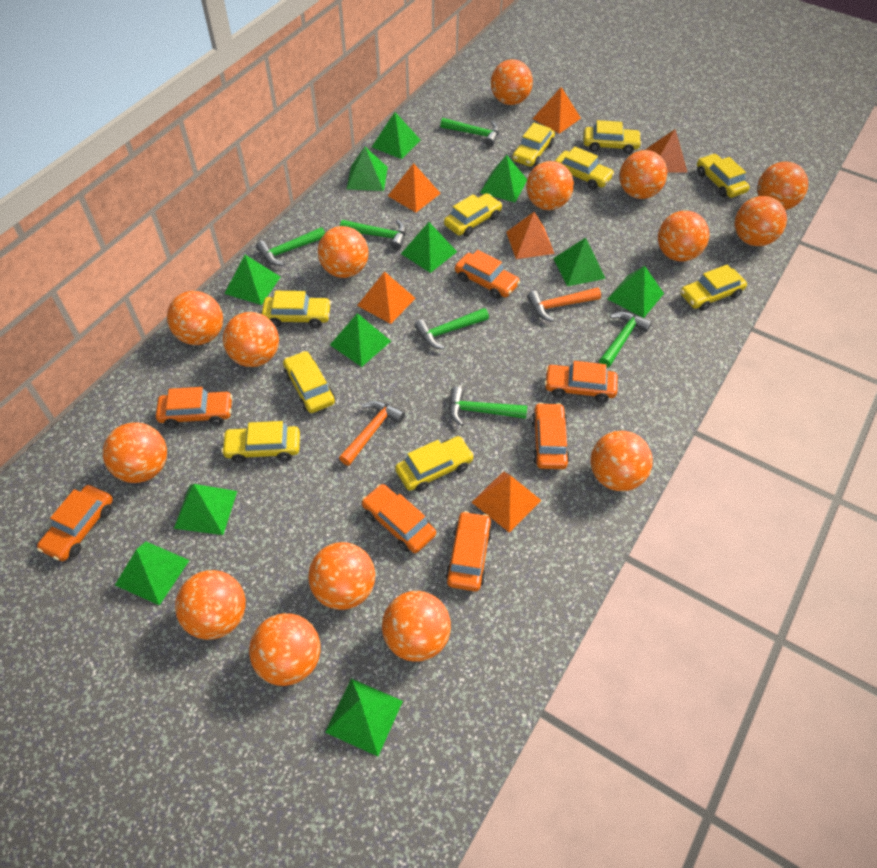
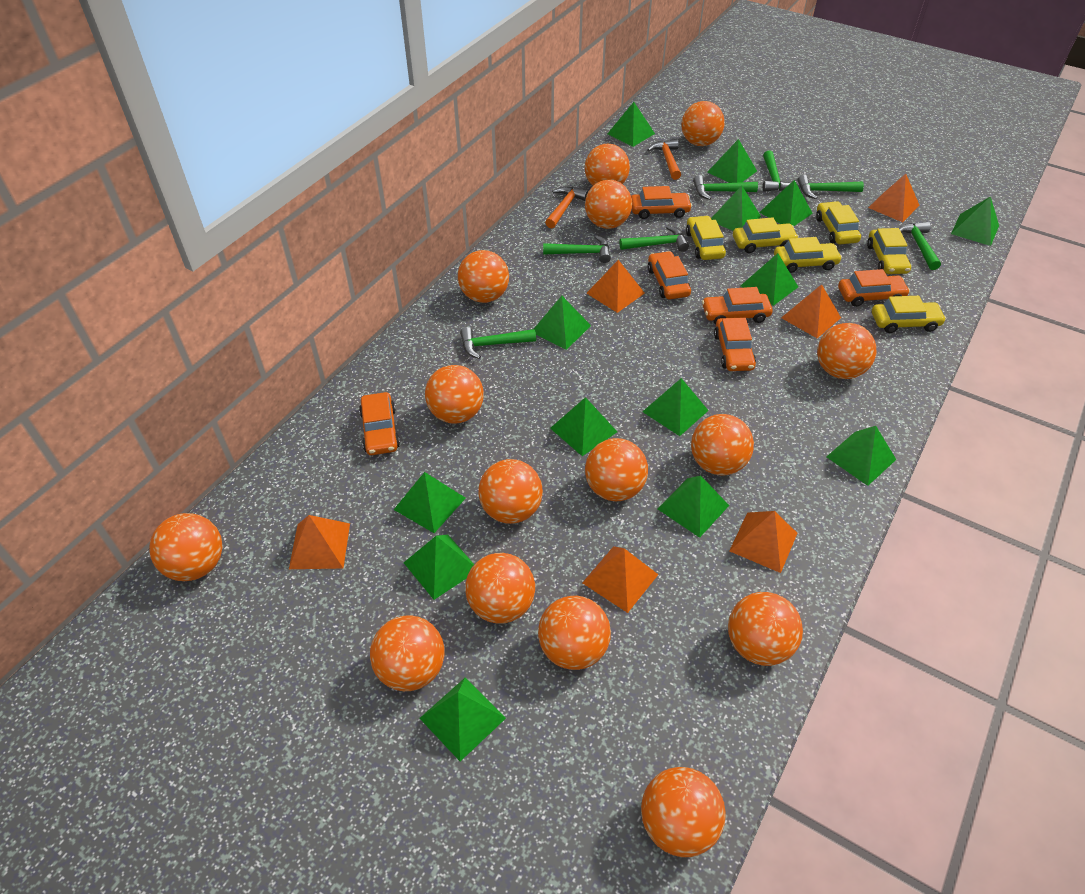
green hammer: 6 -> 7
green pyramid: 11 -> 14
orange car: 7 -> 6
yellow car: 10 -> 6

